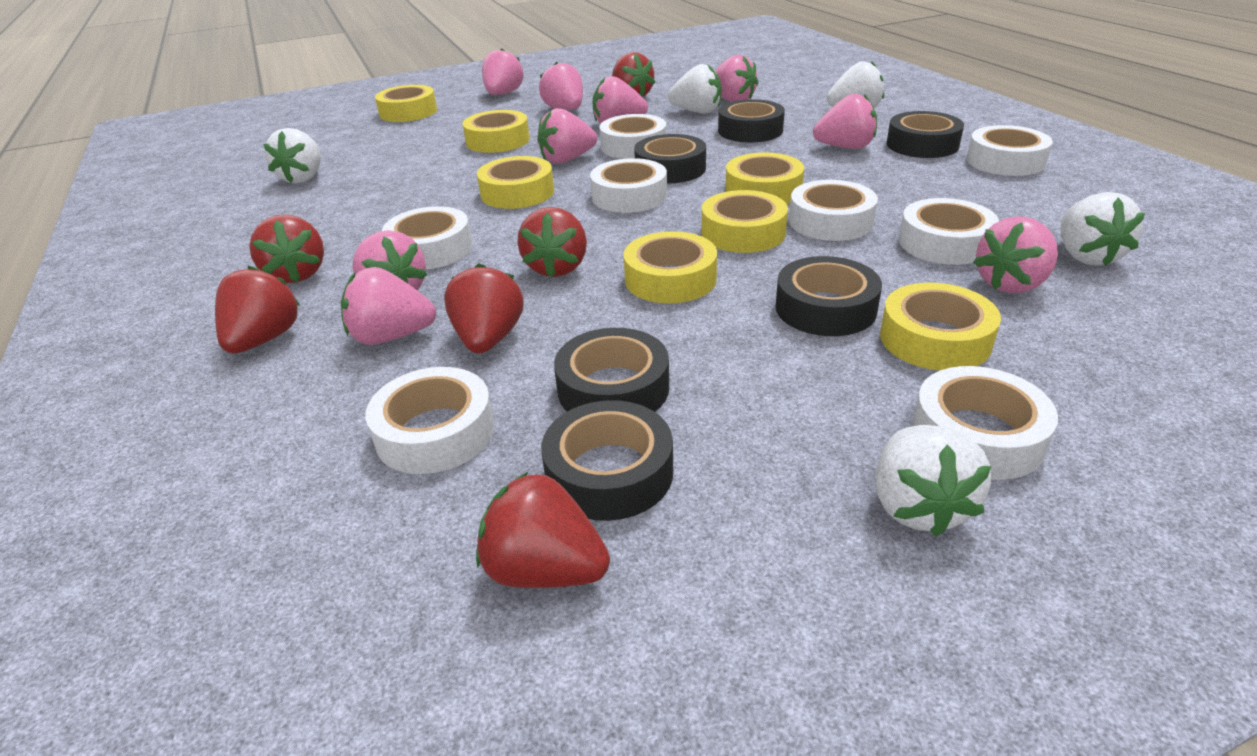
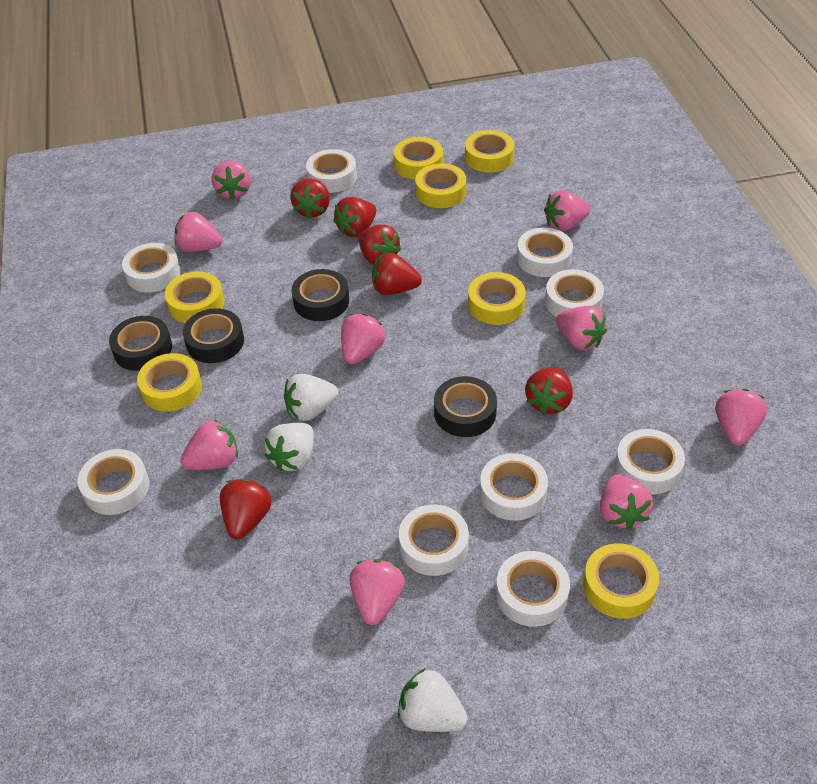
black tape: 6 -> 4
white strawberry: 5 -> 3
white tape: 8 -> 9

